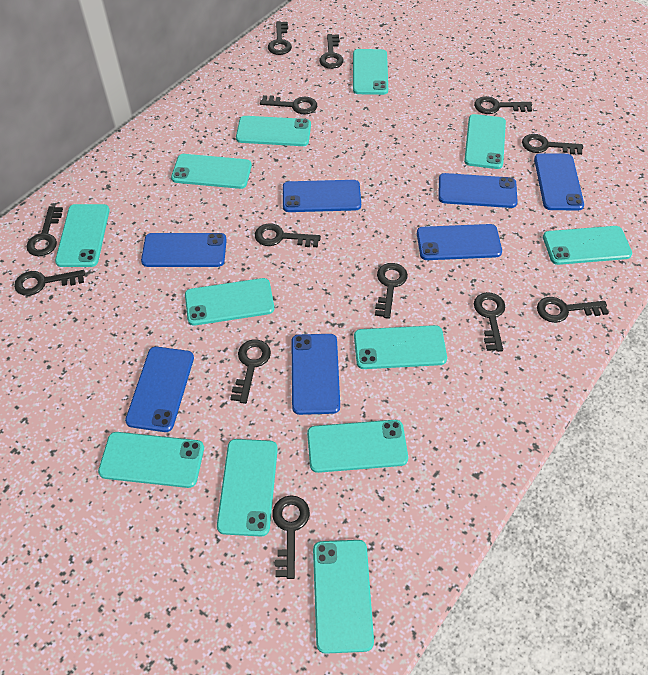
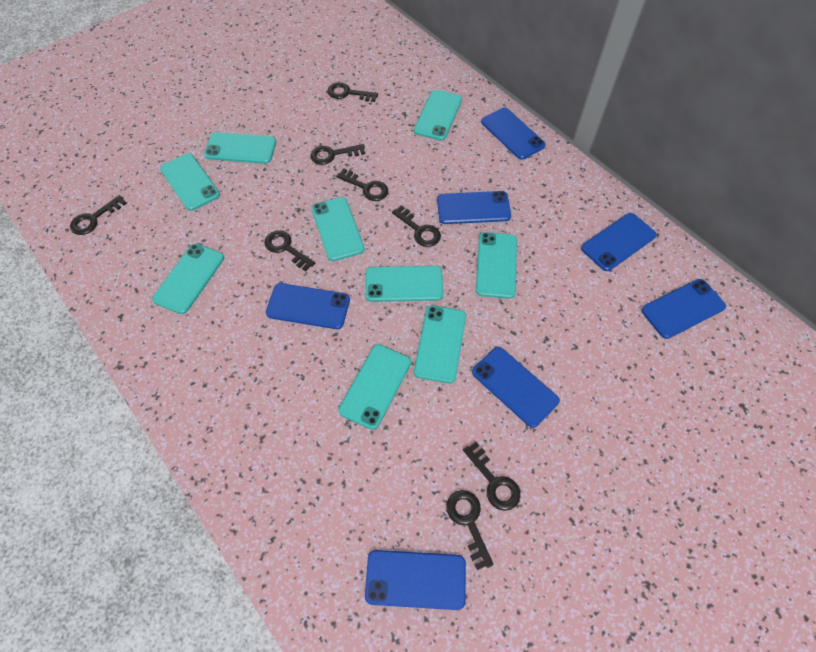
black key: 13 -> 8
turquoise phone: 12 -> 9

